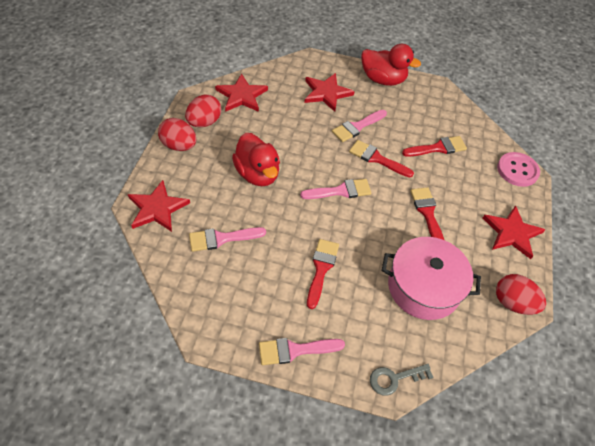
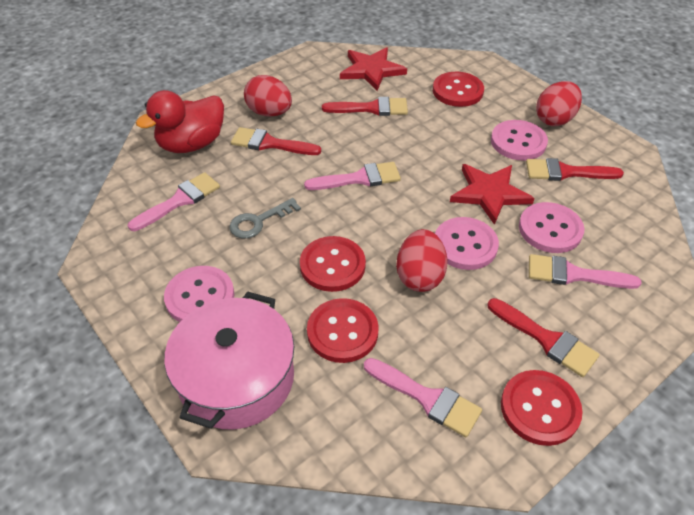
pink button: 1 -> 4
red button: 0 -> 4
red duck: 2 -> 1
red star: 4 -> 2

